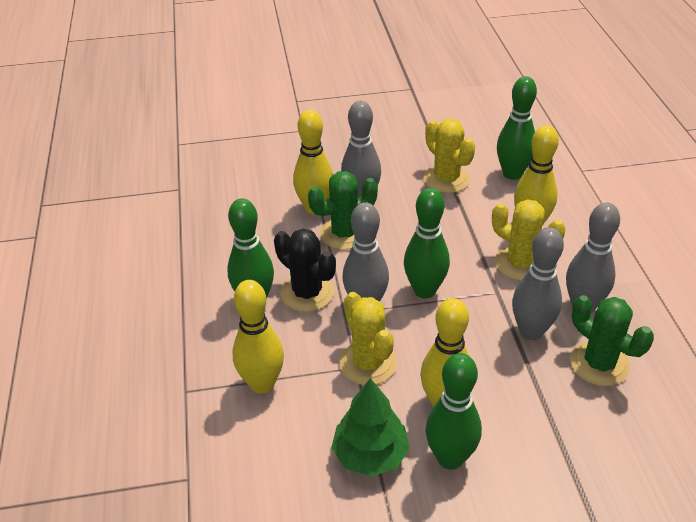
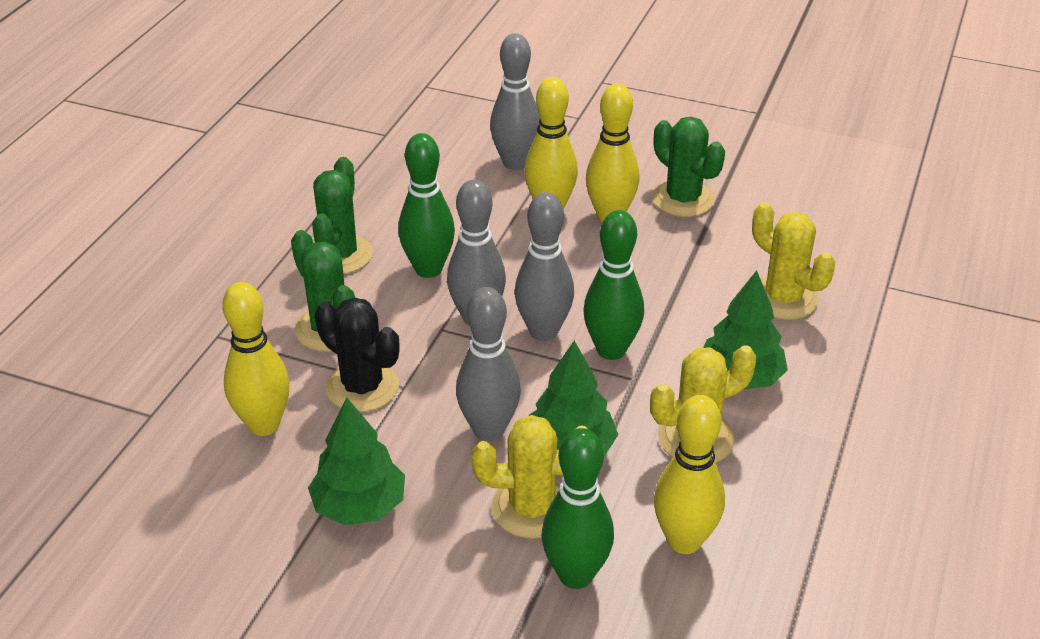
green bowling pin: 4 -> 3
green cactus: 2 -> 3
green tree: 1 -> 3

